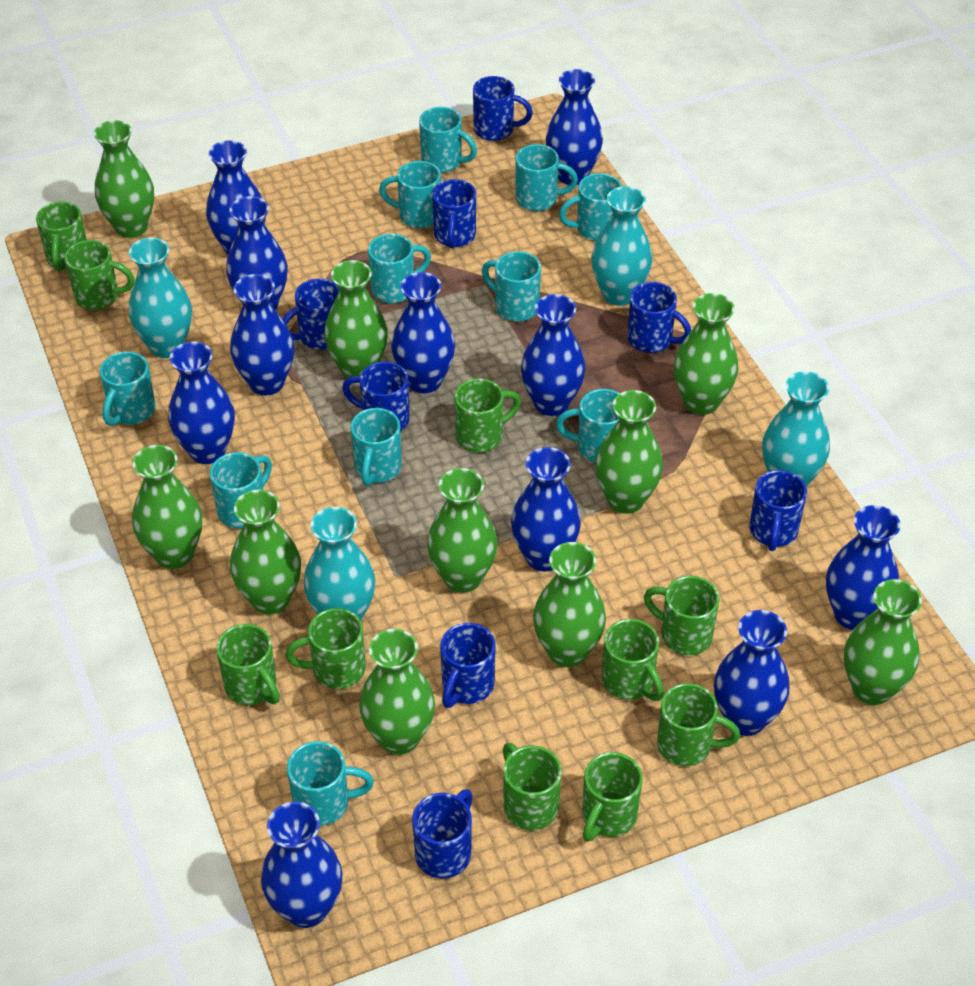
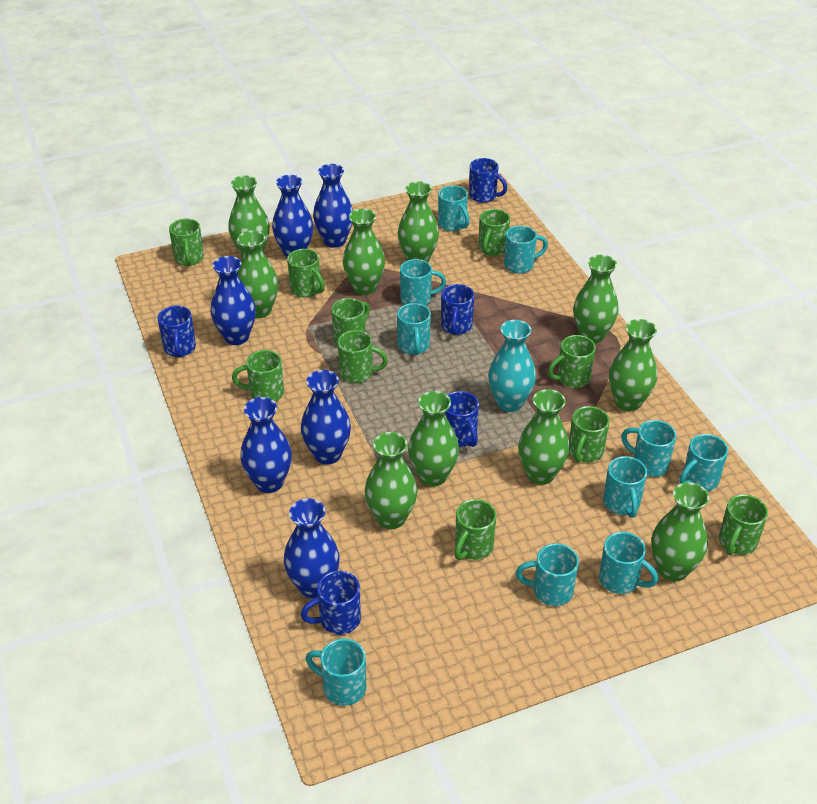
blue mug: 8 -> 5
blue vase: 11 -> 6
turquoise mug: 11 -> 10
turquoise vase: 4 -> 1

